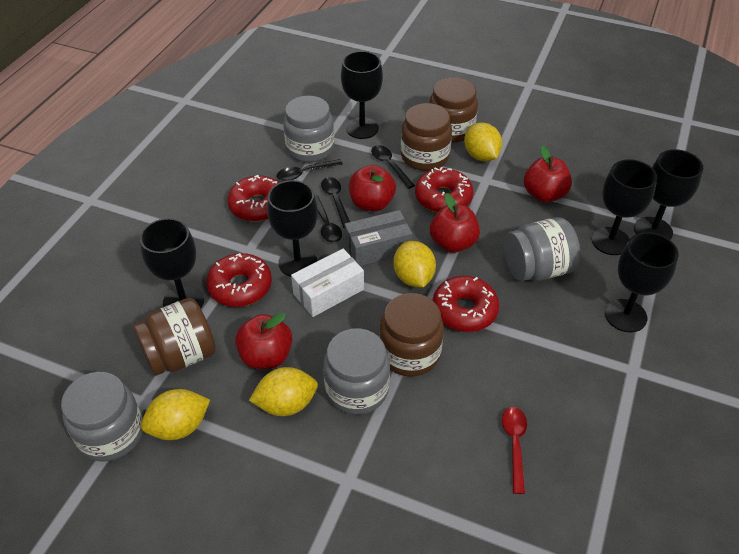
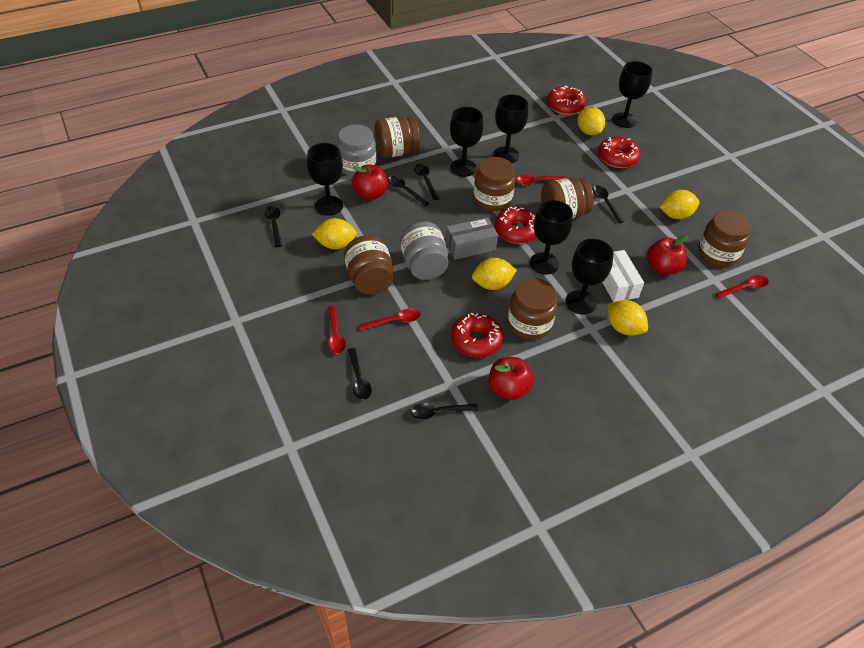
black spoon: 4 -> 6
brown jar: 4 -> 6
grey jar: 4 -> 2
red apple: 4 -> 3
red spoon: 1 -> 4
yellow lemon: 4 -> 5

